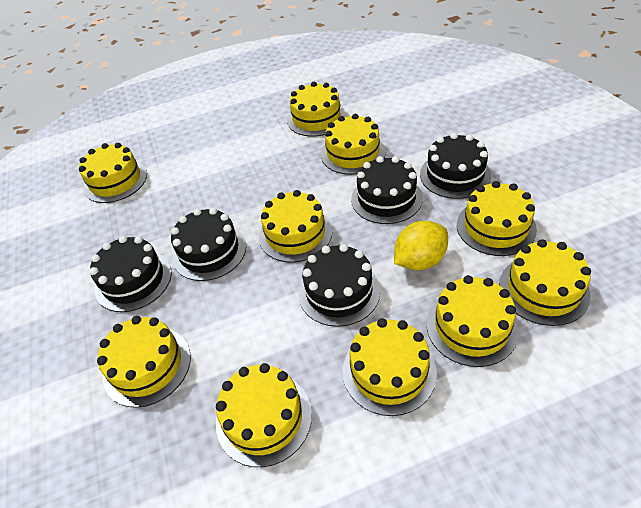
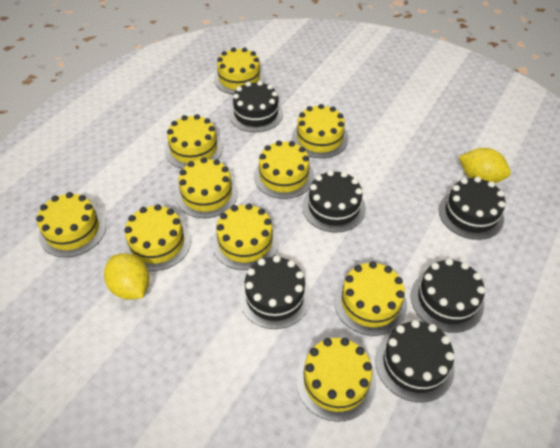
black cake: 5 -> 6
yellow lemon: 1 -> 2

